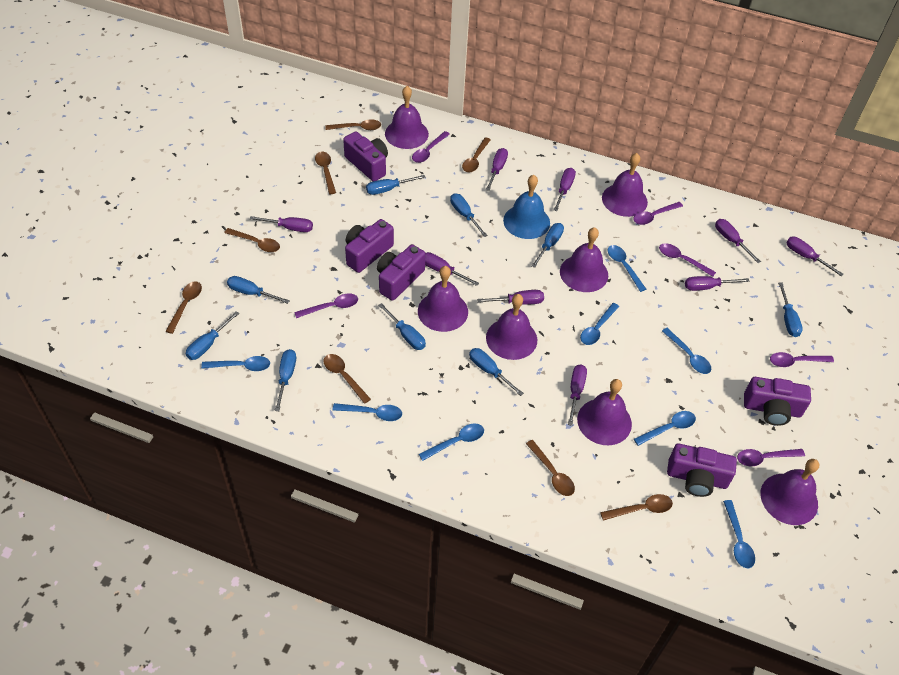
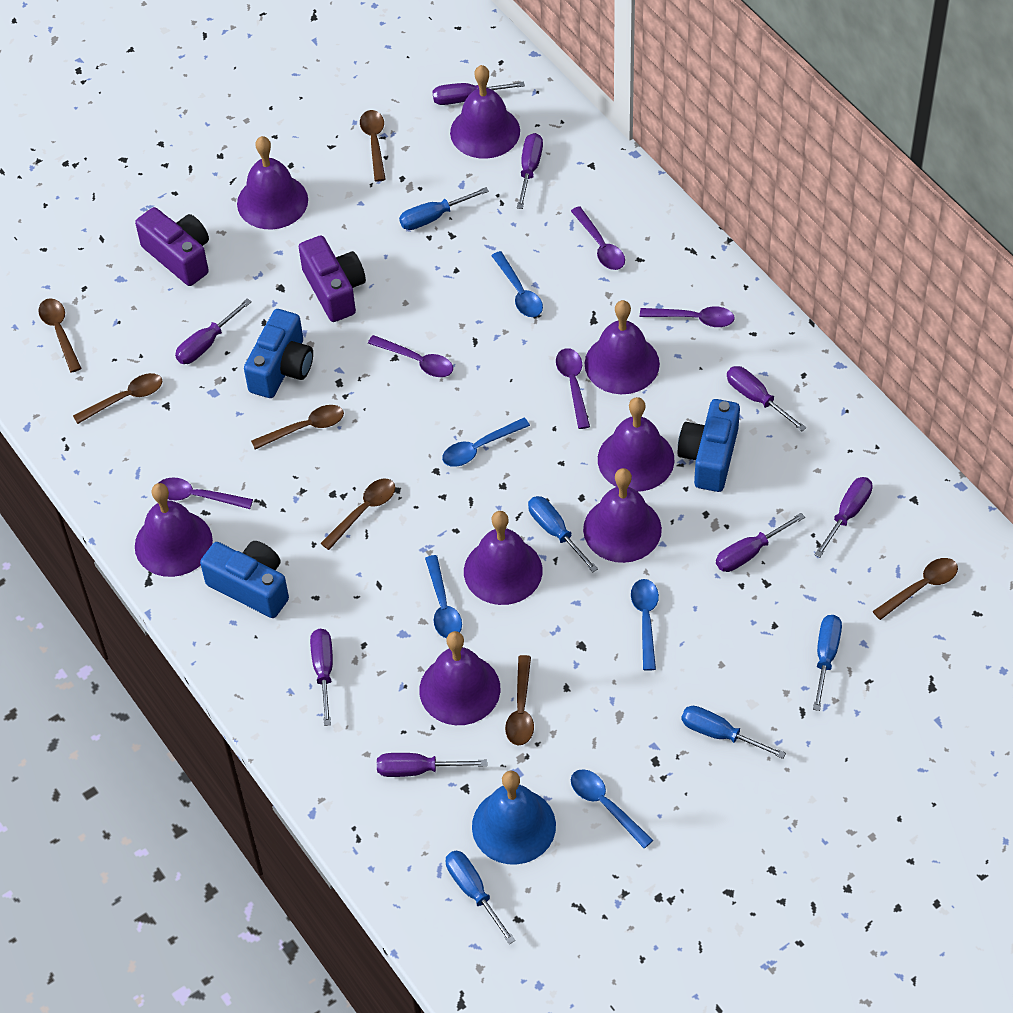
blue camera: 0 -> 3
blue screwdriver: 9 -> 5
blue spoon: 8 -> 5
brown spoon: 8 -> 7
purple bell: 7 -> 8
purple camera: 5 -> 2
purple screwdriver: 9 -> 8
purple spoon: 6 -> 5

